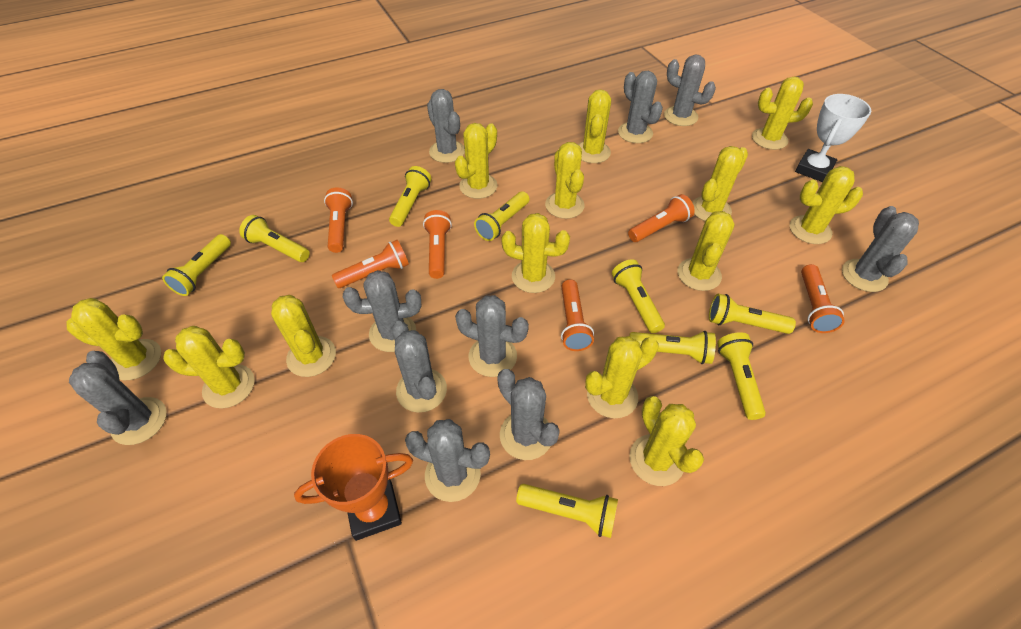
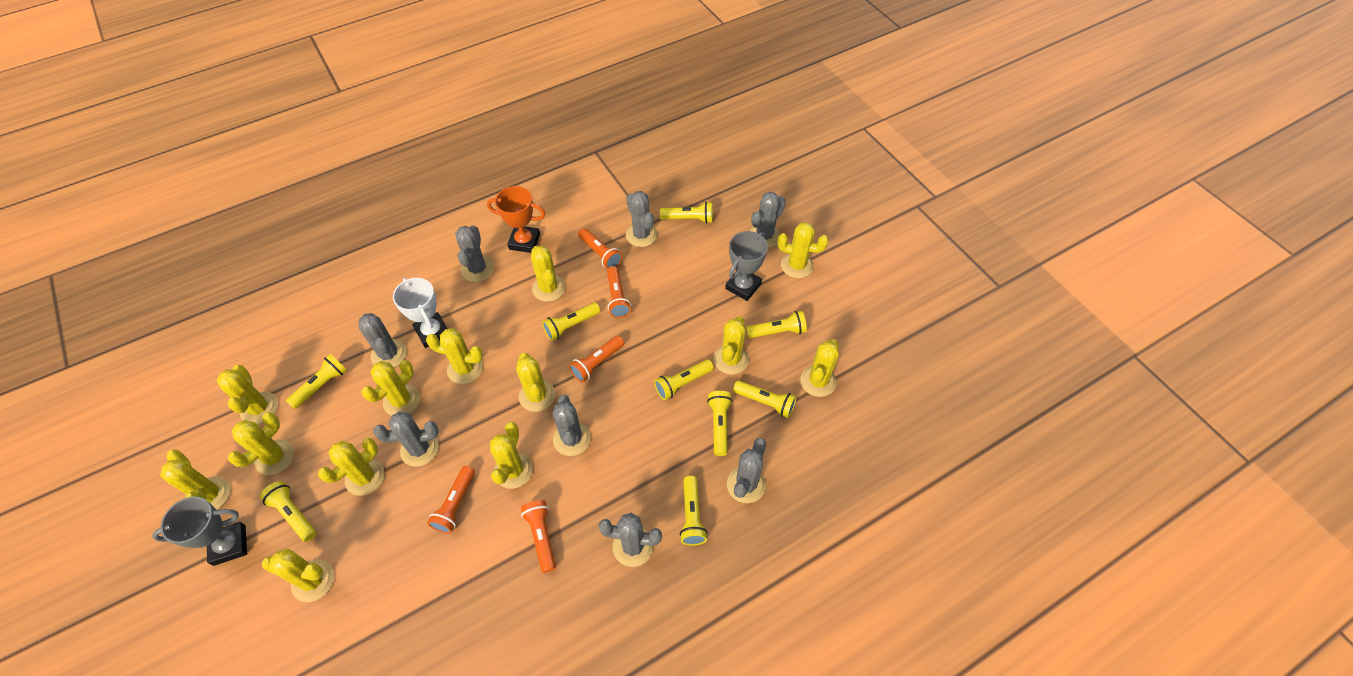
grey cactus: 10 -> 8
grey trophy: 0 -> 2
orange flashlight: 6 -> 5

